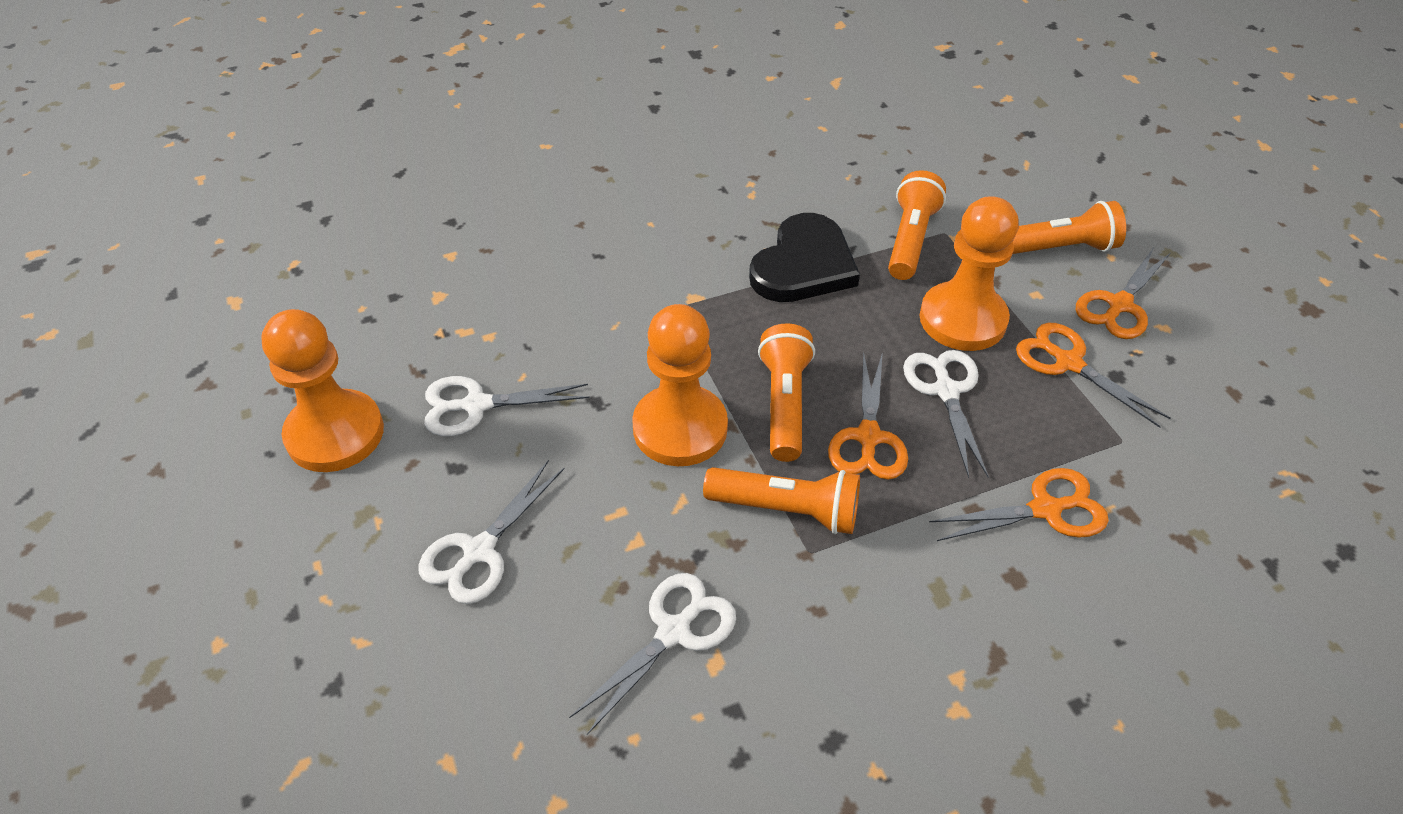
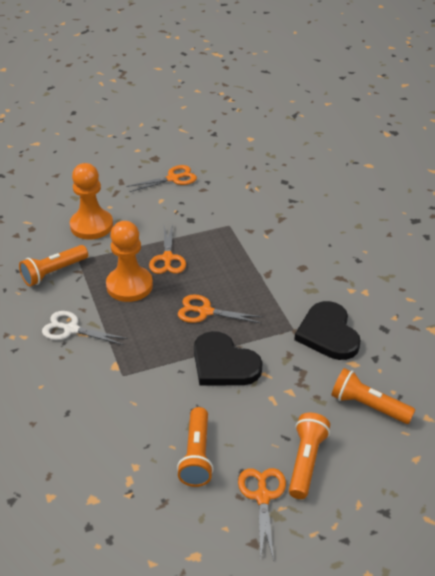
black heart: 1 -> 2
orange pawn: 3 -> 2
white scissors: 4 -> 1

